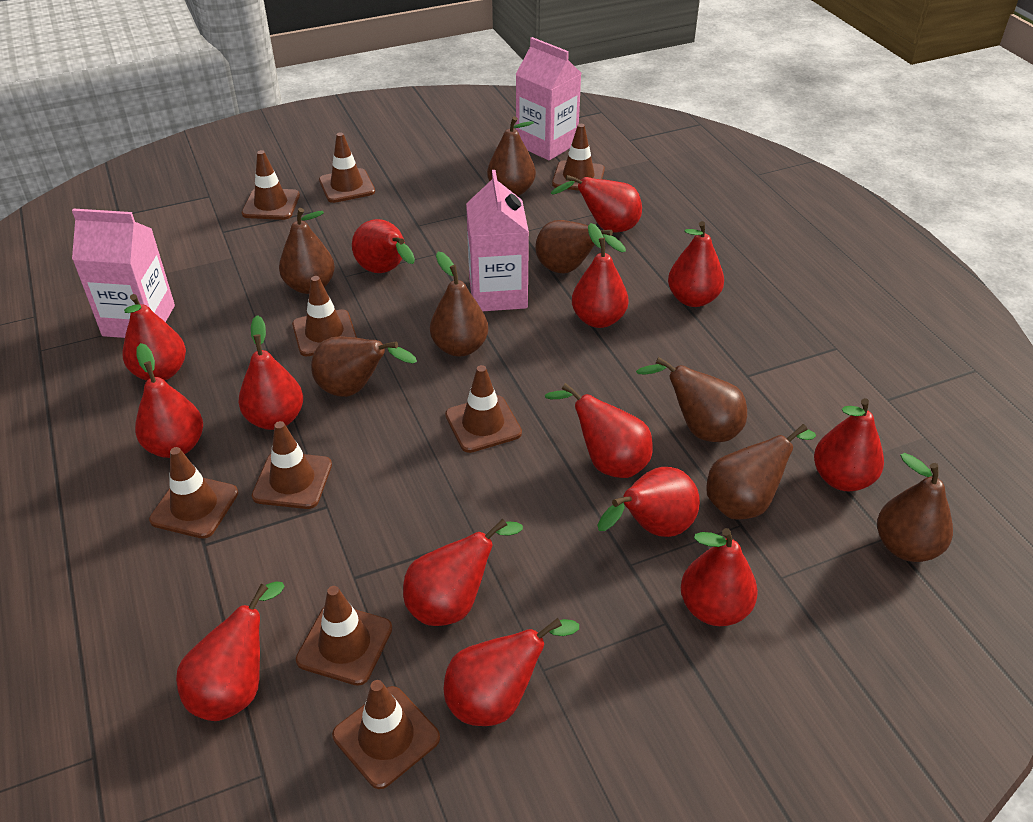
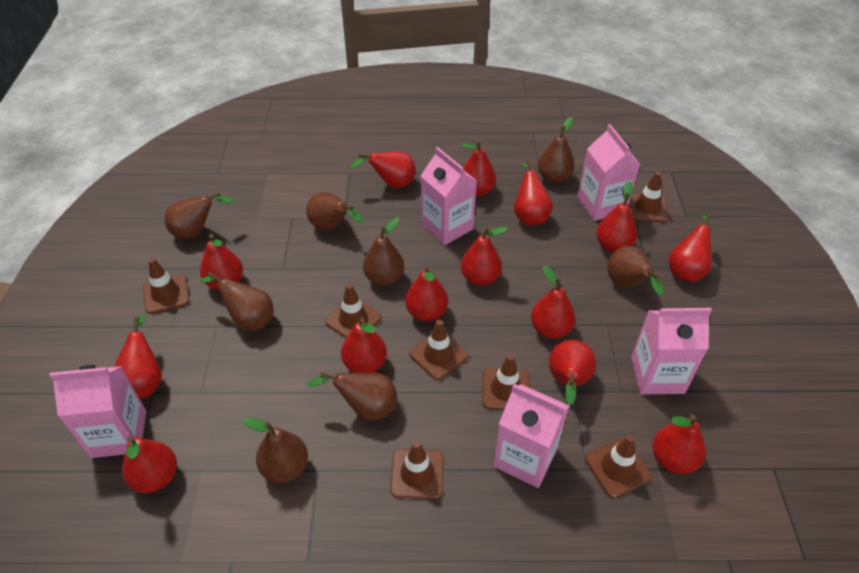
brown traffic cone: 9 -> 7
pink carton: 3 -> 5

